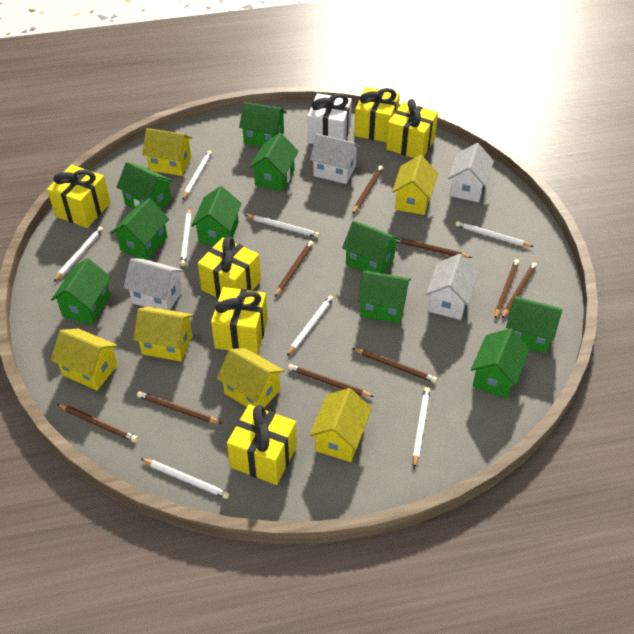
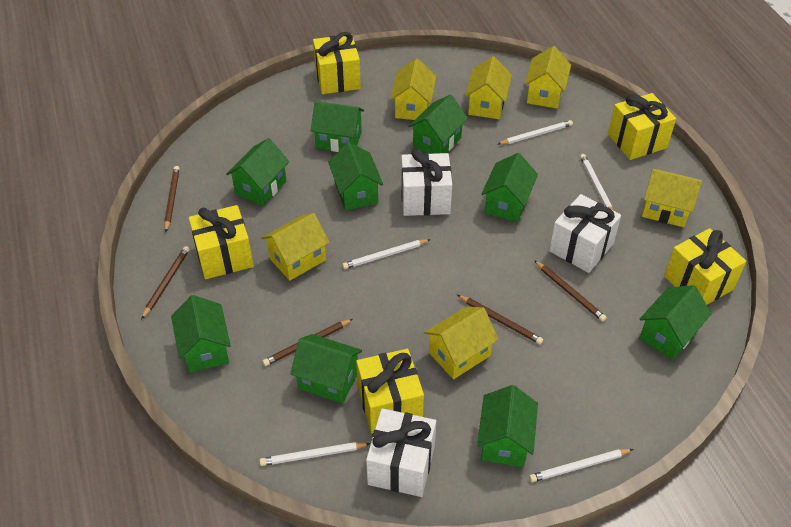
brown pencil: 9 -> 5
green house: 10 -> 9
white gift: 1 -> 3
white house: 4 -> 0
white pencil: 8 -> 5
yellow gift: 6 -> 5

